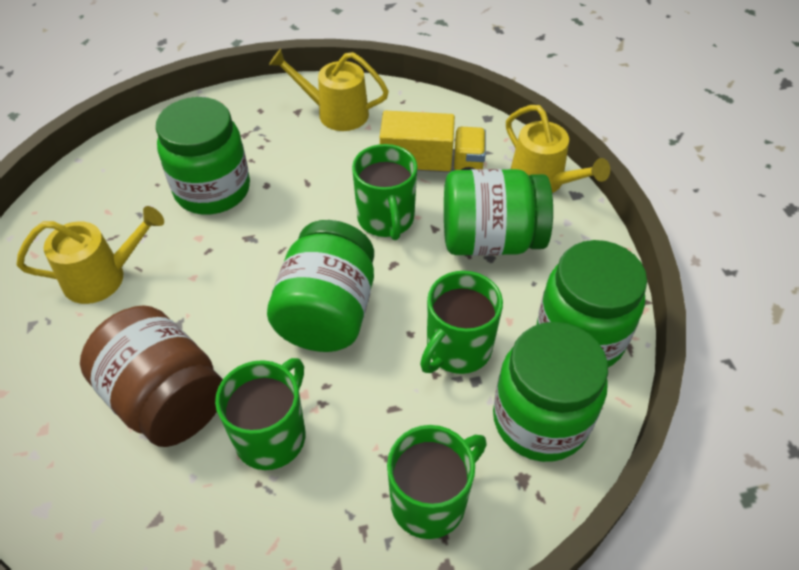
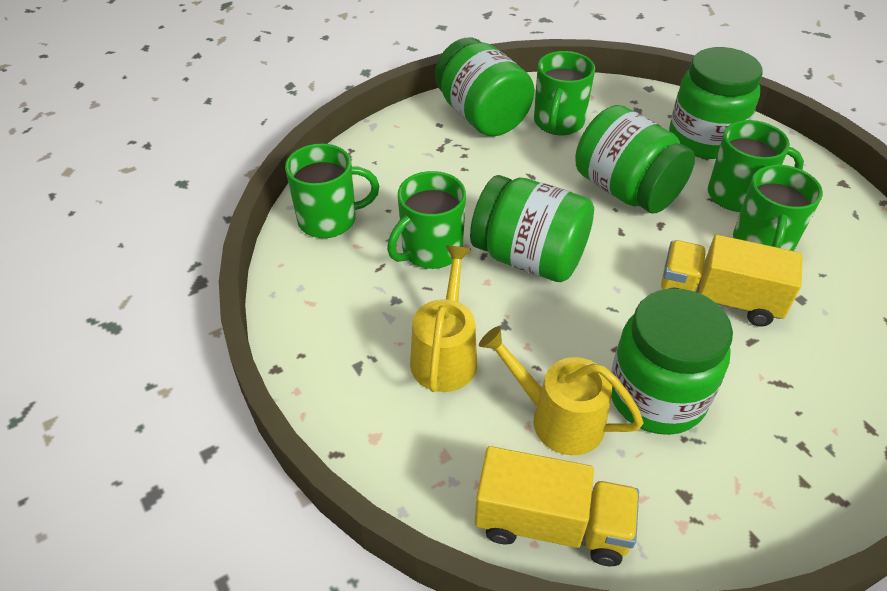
brown jar: 1 -> 0
green mug: 4 -> 5
yellow truck: 1 -> 2
yellow watering can: 3 -> 2

